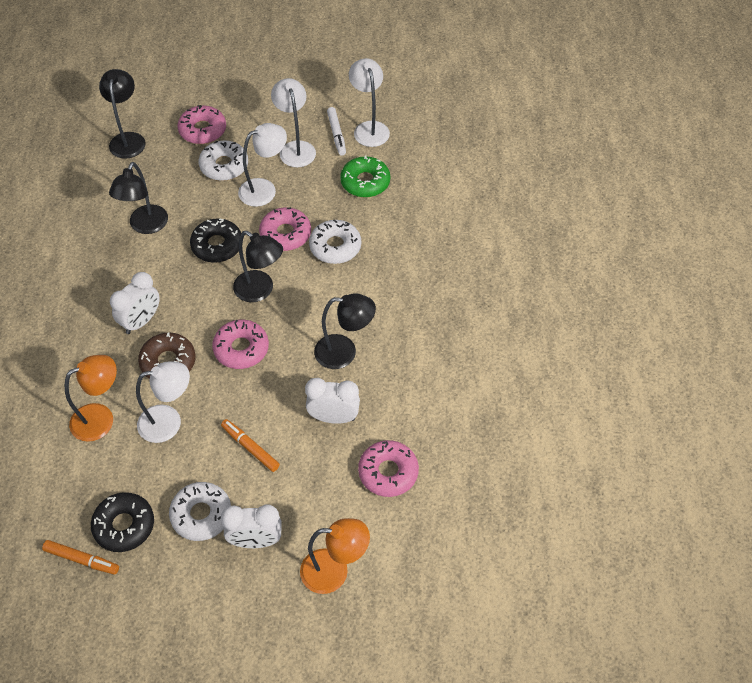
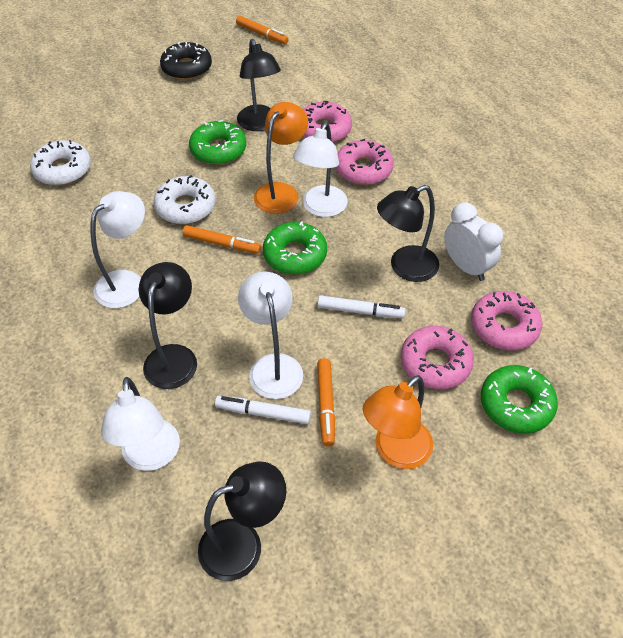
black donut: 2 -> 1
brown donut: 1 -> 0
green donut: 1 -> 3
orange marker: 2 -> 3
white clock: 3 -> 1
white donut: 3 -> 2
white marker: 1 -> 2

